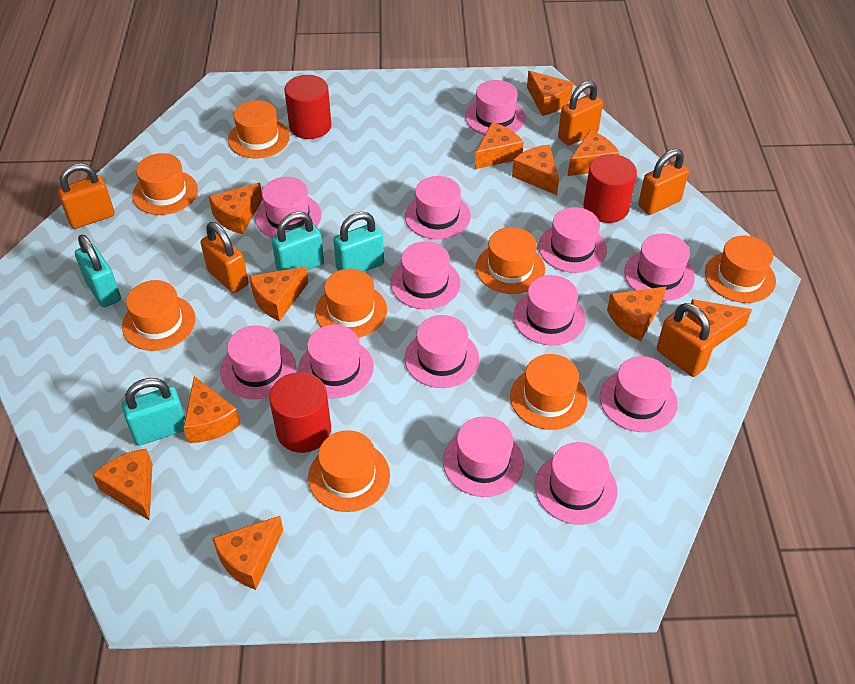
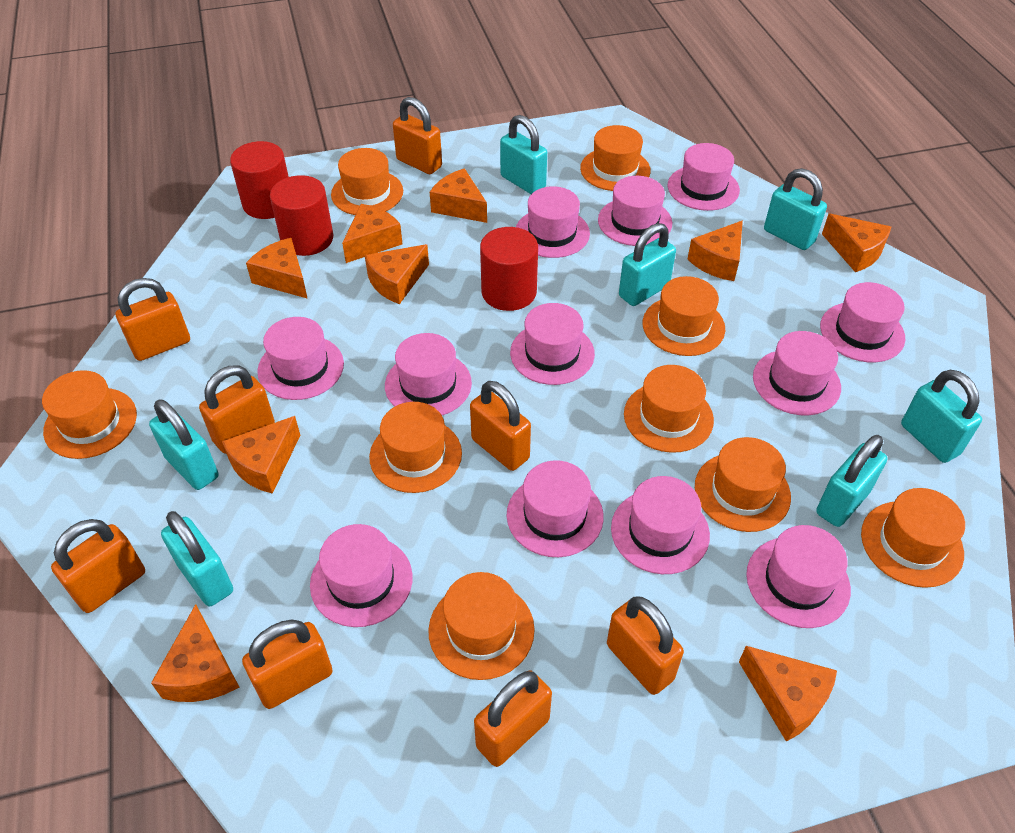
orange cheese: 11 -> 9
orange hat: 8 -> 9
orange padlock: 5 -> 8
pink hat: 13 -> 12
turquoise padlock: 4 -> 7

